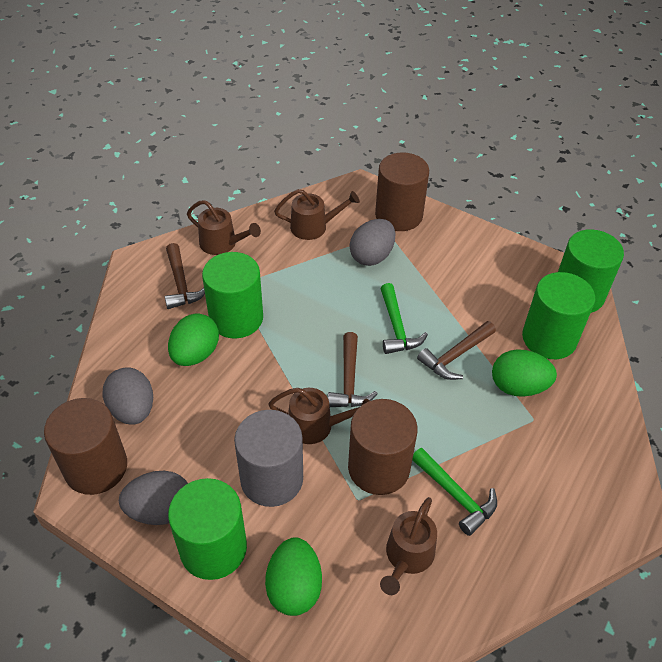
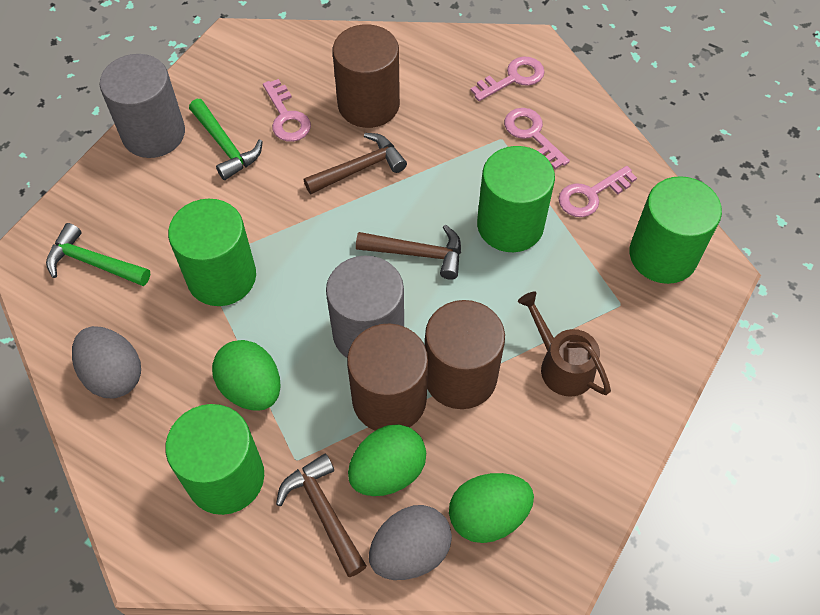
brown watering can: 4 -> 1
grey cylinder: 1 -> 2
grey egg: 3 -> 2
pink key: 0 -> 4

